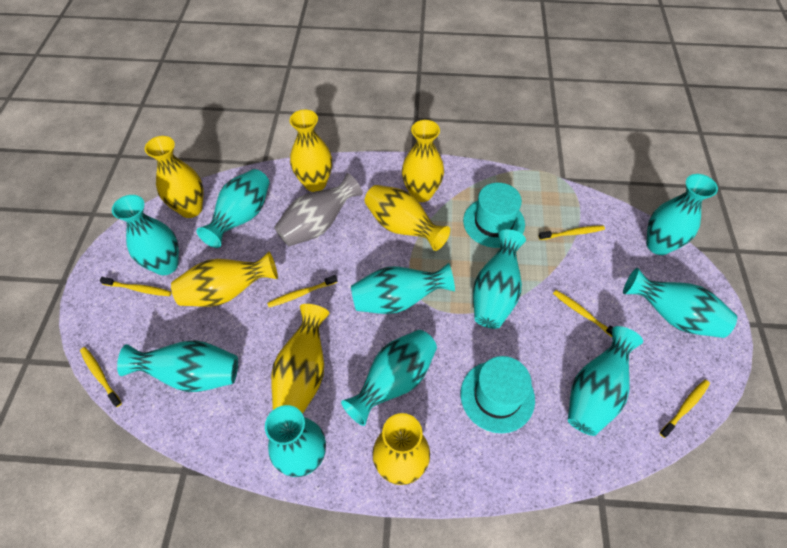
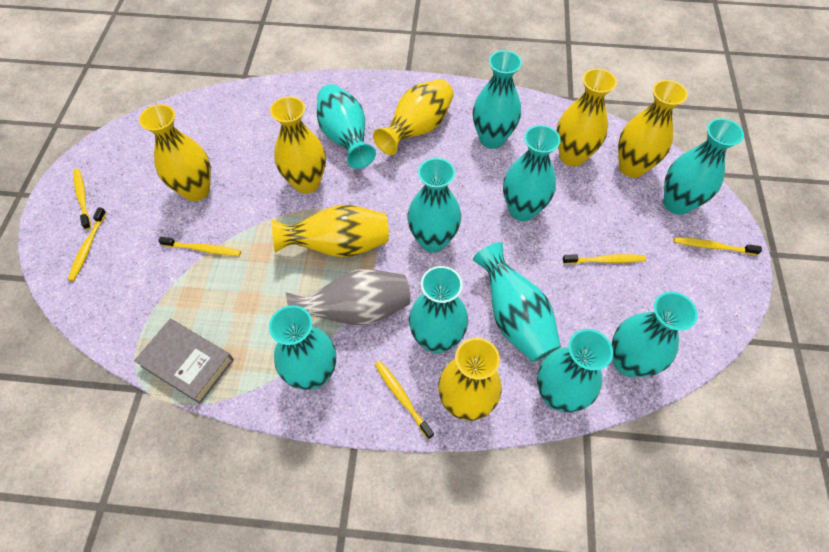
grey book: 0 -> 1
turquoise hat: 2 -> 0

